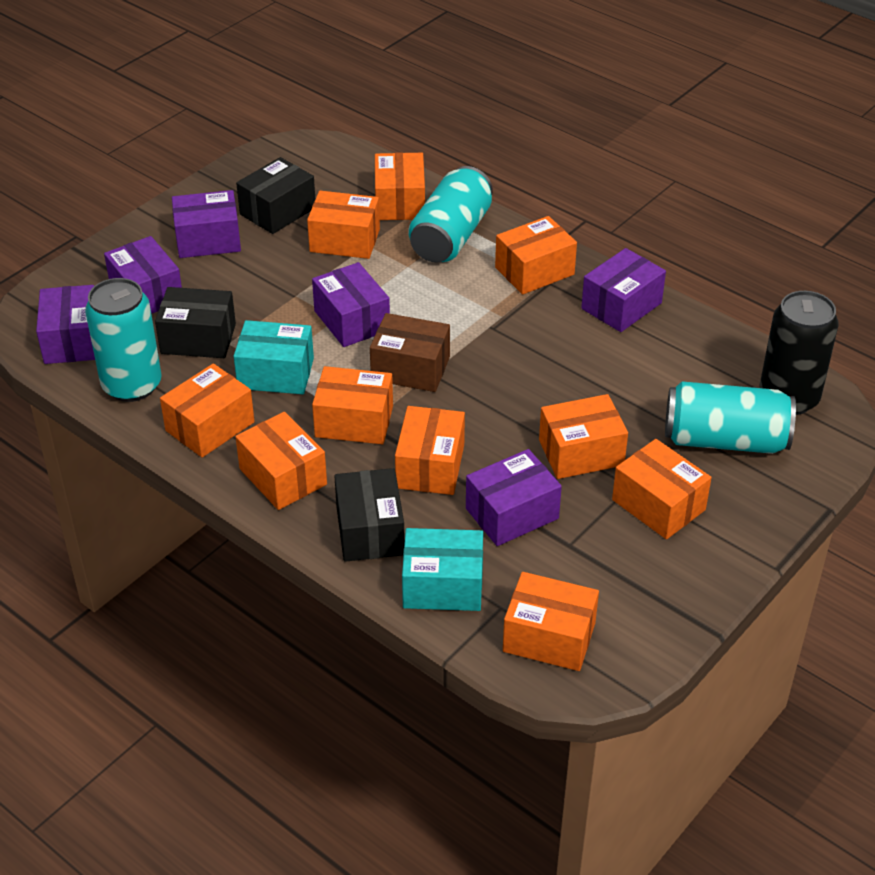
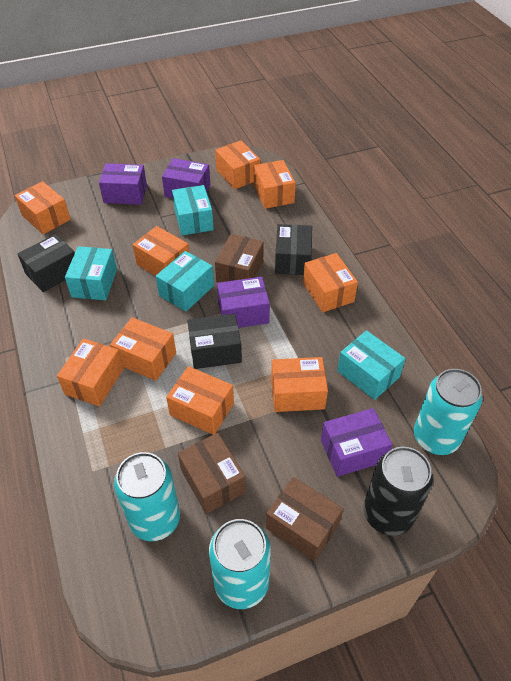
brown box: 1 -> 3
orange box: 10 -> 9
purple box: 6 -> 4
turquoise box: 2 -> 4

